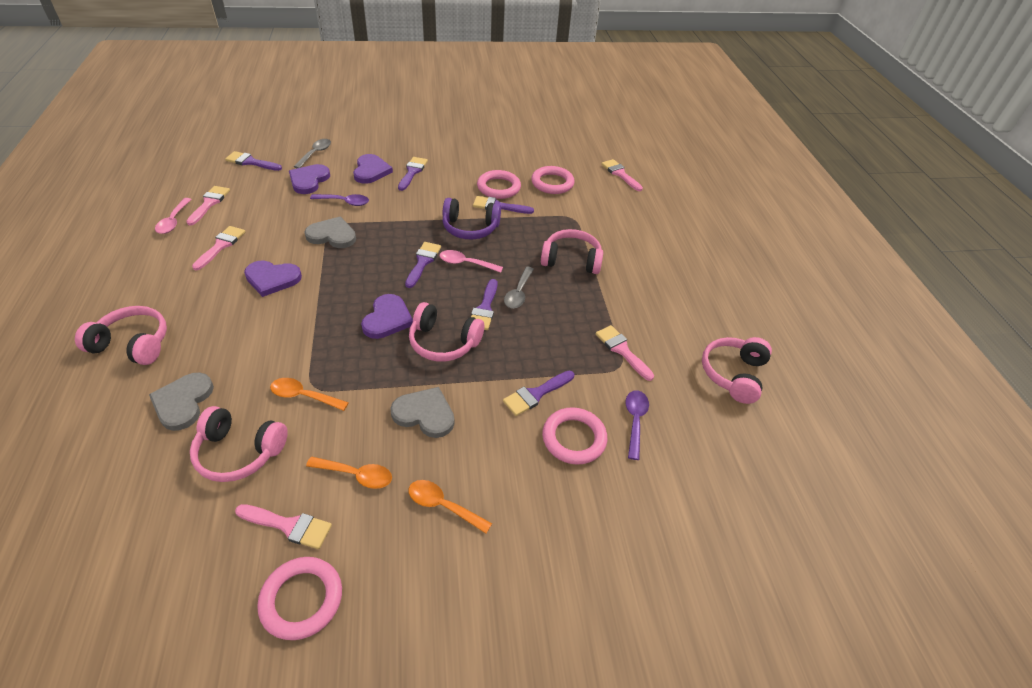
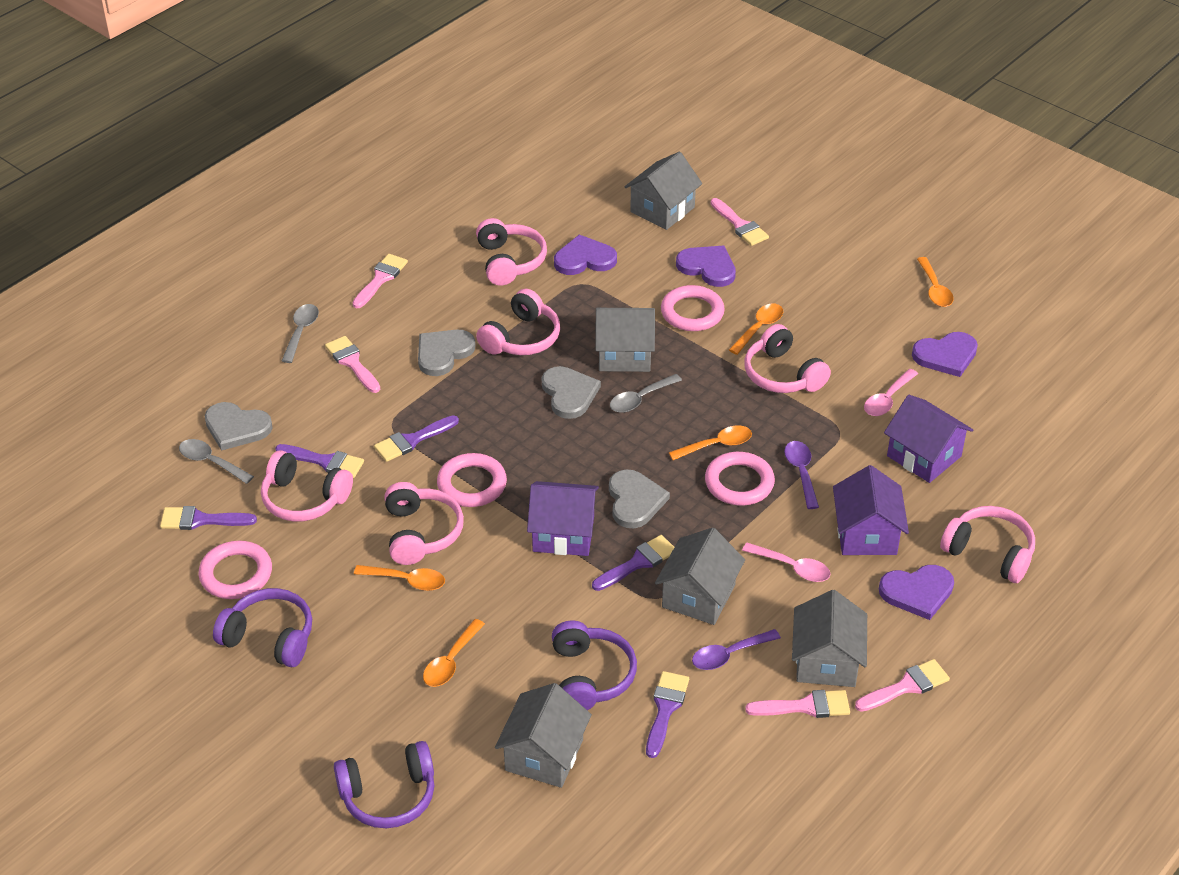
grey heart: 3 -> 4
grey house: 0 -> 5
grey spoon: 2 -> 3
orange spoon: 3 -> 5
pink headphones: 5 -> 6
purple brush: 6 -> 5
purple headphones: 1 -> 3
purple house: 0 -> 3

